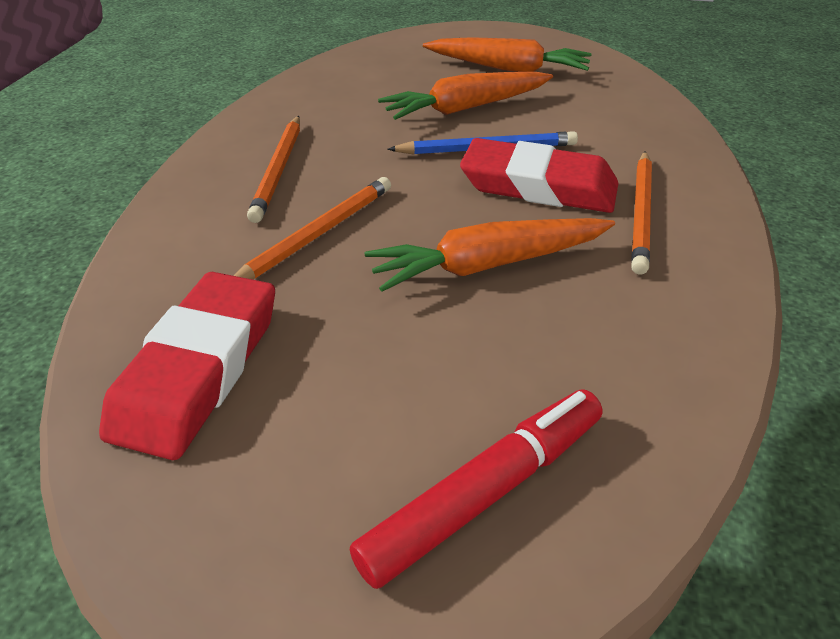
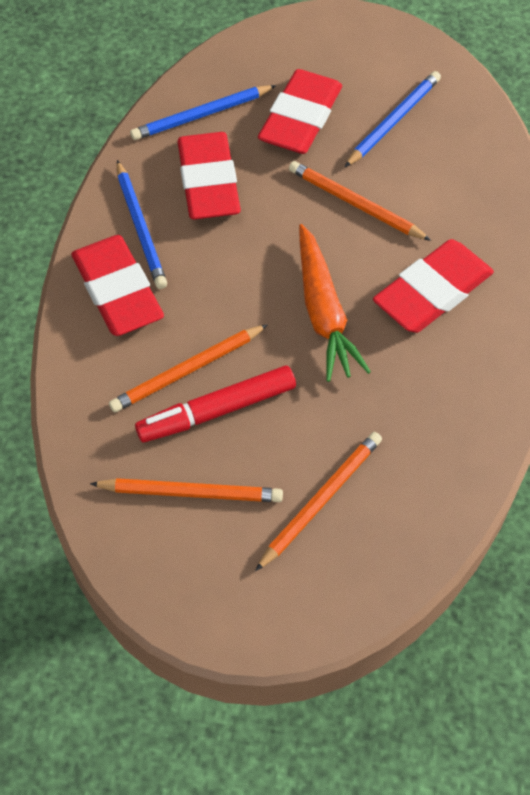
blue pencil: 1 -> 3
orange carrot: 3 -> 1
orange pencil: 3 -> 4
red eraser: 2 -> 4

